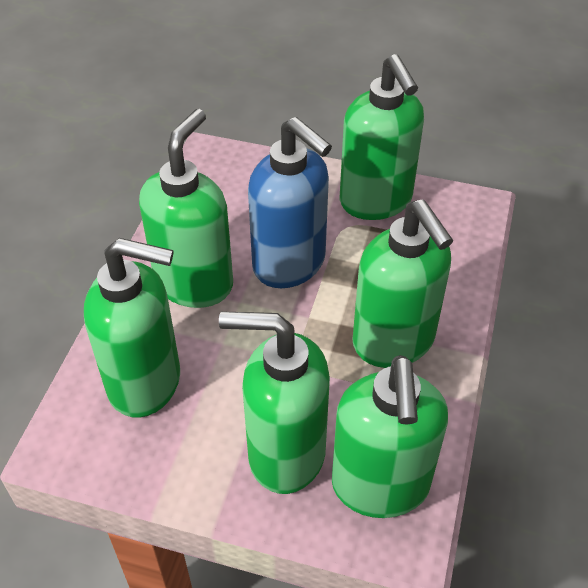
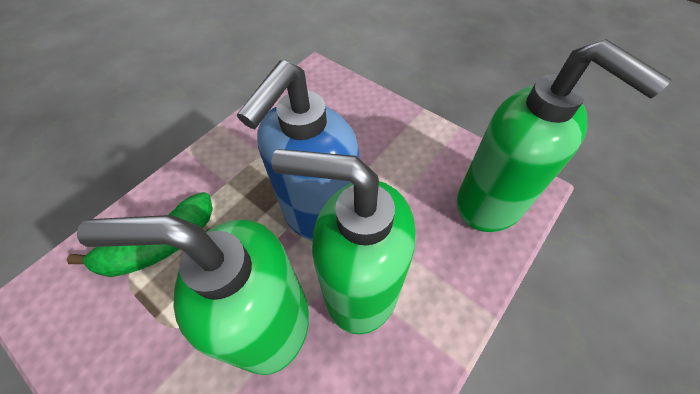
green banana: 0 -> 1
green soap dispenser: 6 -> 3

